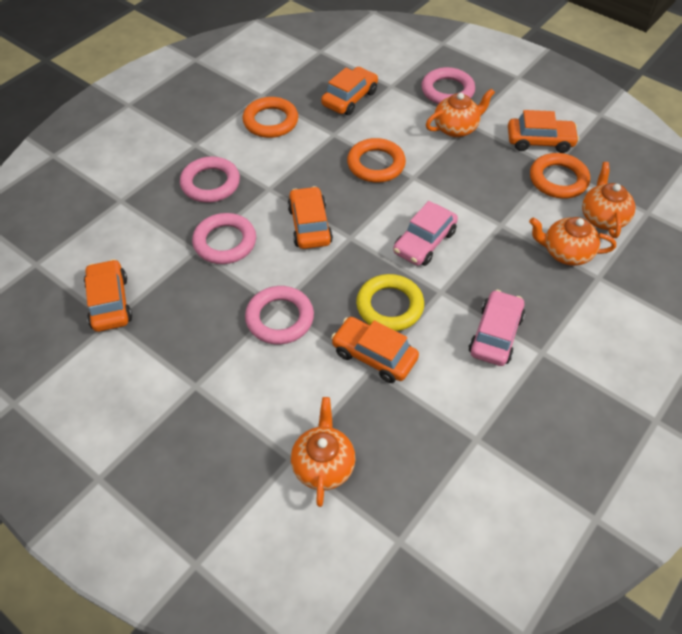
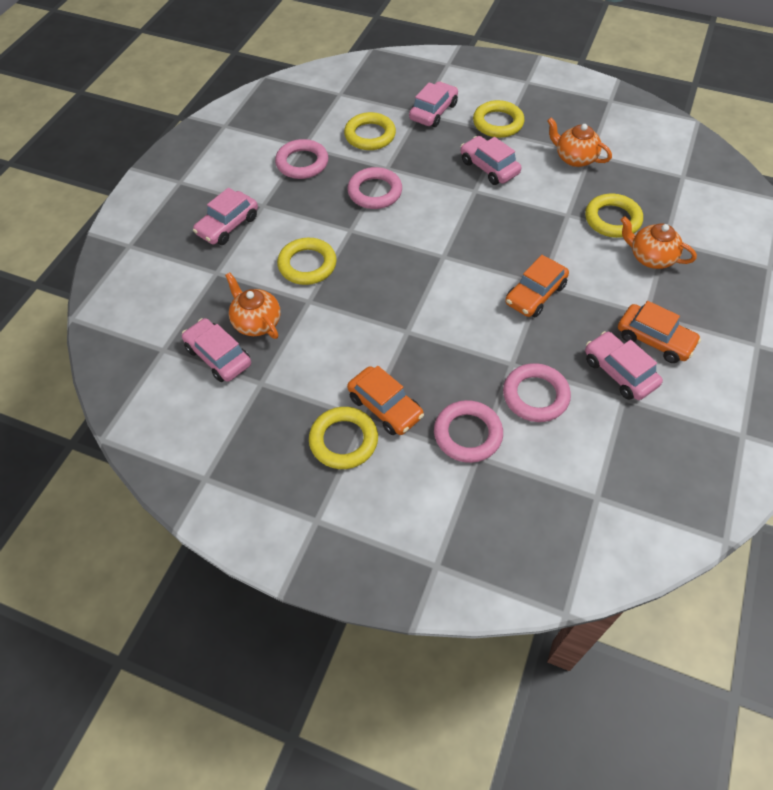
orange car: 5 -> 3
orange ring: 3 -> 0
orange teapot: 4 -> 3
pink car: 2 -> 5
yellow ring: 1 -> 5

